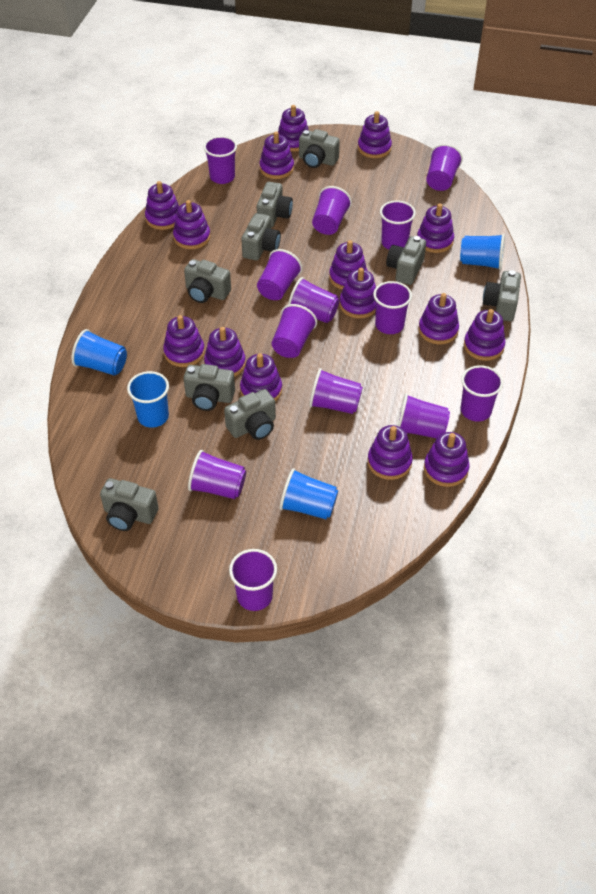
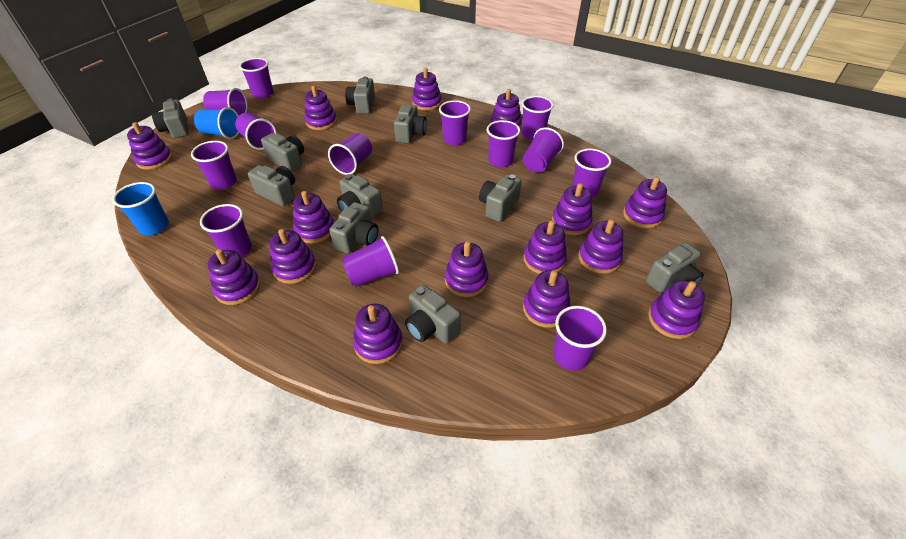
blue cup: 4 -> 2
grey camera: 9 -> 10

